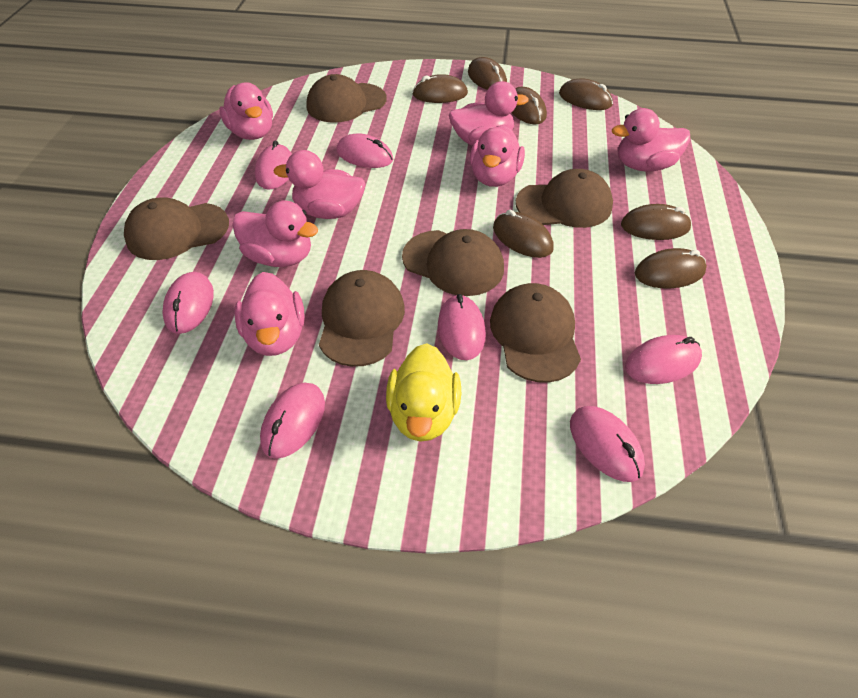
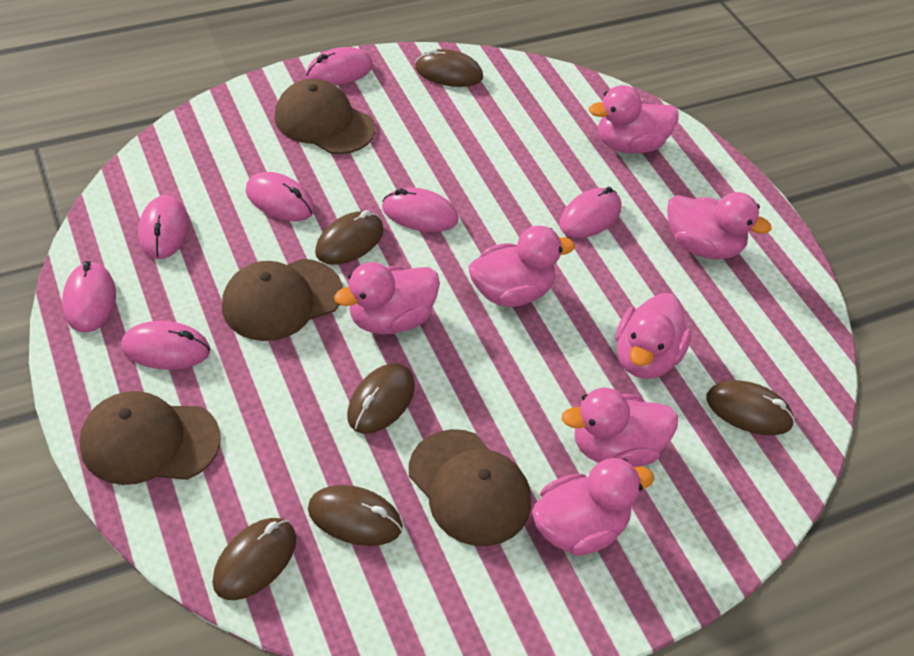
brown cap: 6 -> 4
brown mouse: 7 -> 6
yellow duck: 1 -> 0

